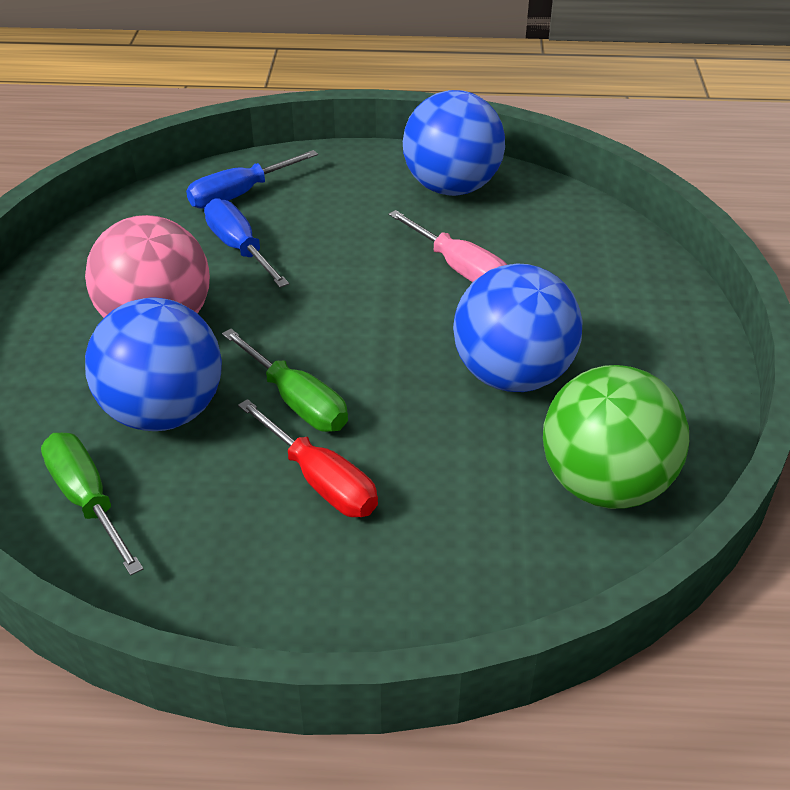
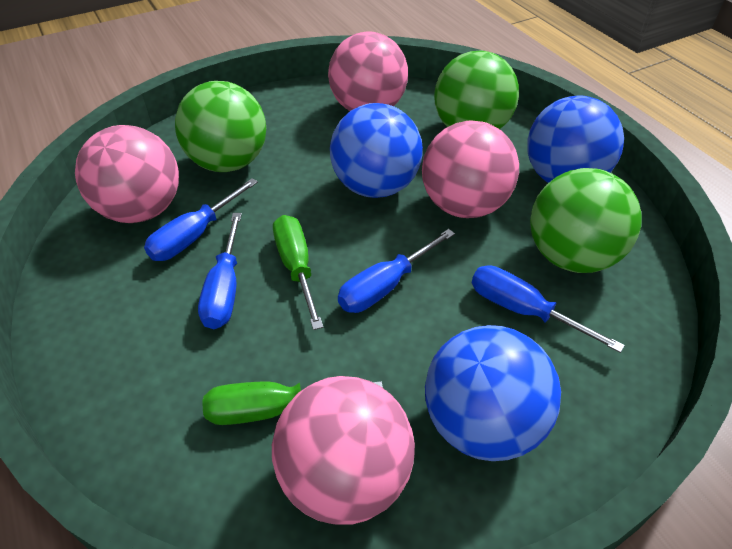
blue screwdriver: 2 -> 4
green ball: 1 -> 3
pink ball: 1 -> 4
pink screwdriver: 1 -> 0
red screwdriver: 1 -> 0

